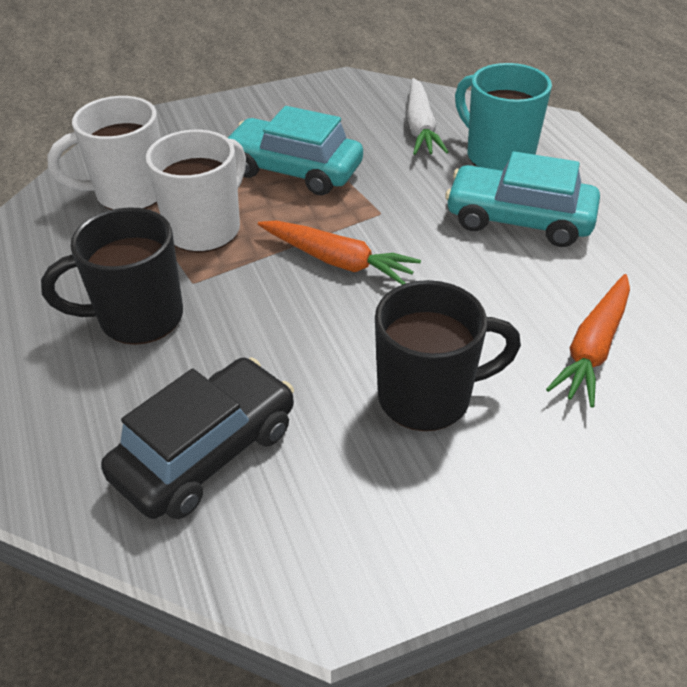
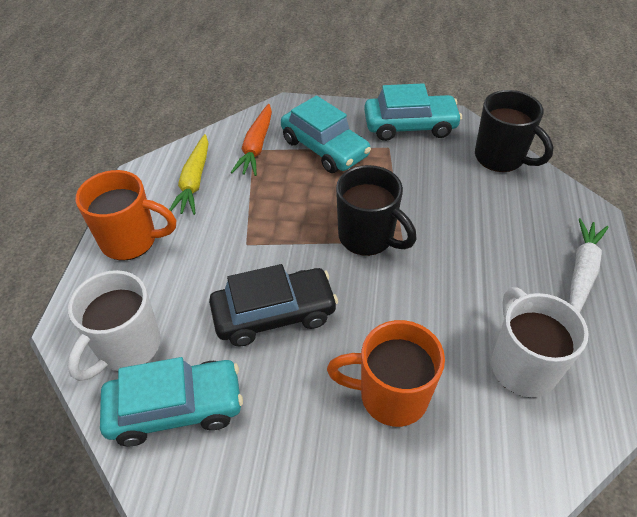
orange carrot: 2 -> 1
orange mug: 0 -> 2
turquoise car: 2 -> 3
turquoise mug: 1 -> 0
yellow carrot: 0 -> 1

